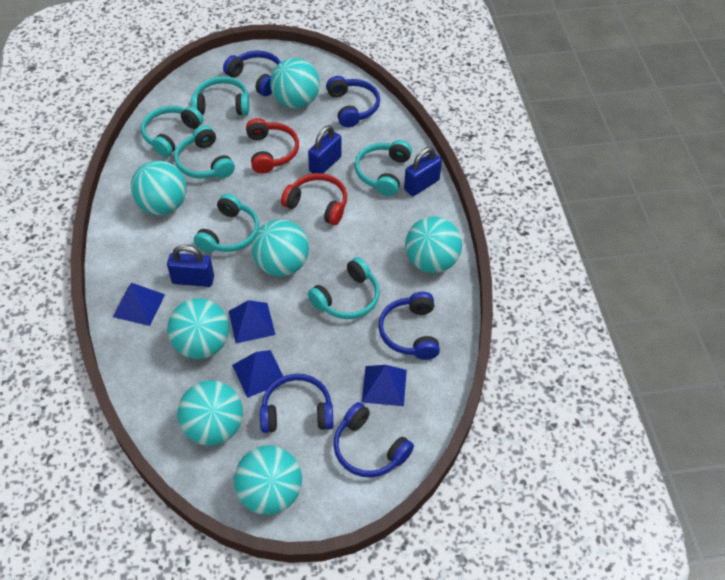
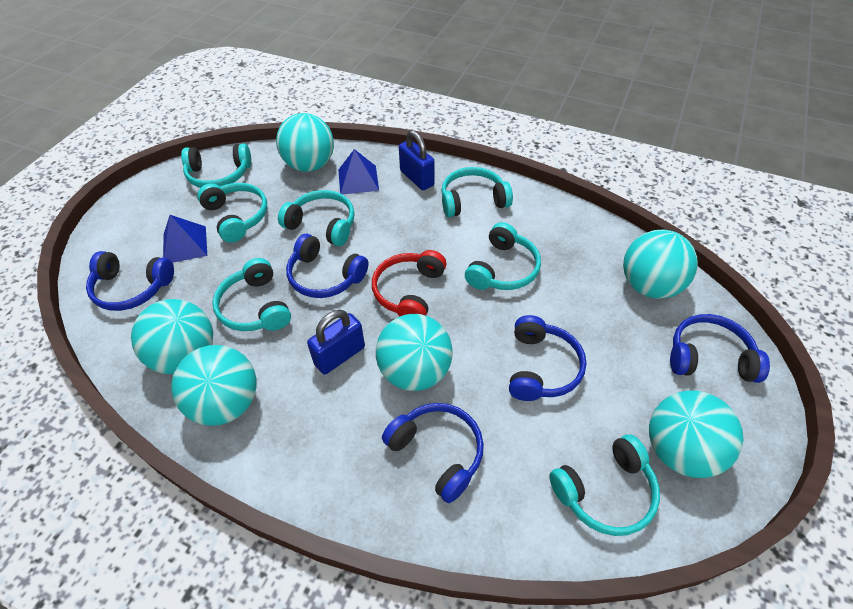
blue padlock: 3 -> 2
blue pyramid: 4 -> 2
red headphones: 2 -> 1
turquoise ball: 7 -> 6
turquoise headphones: 6 -> 7

